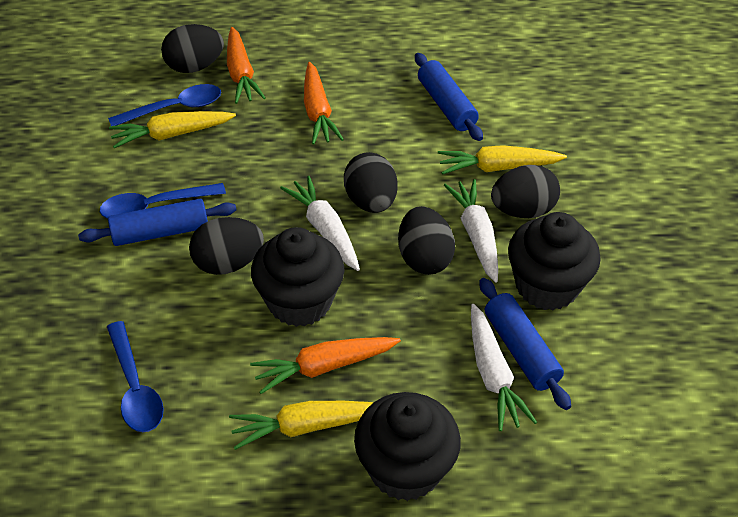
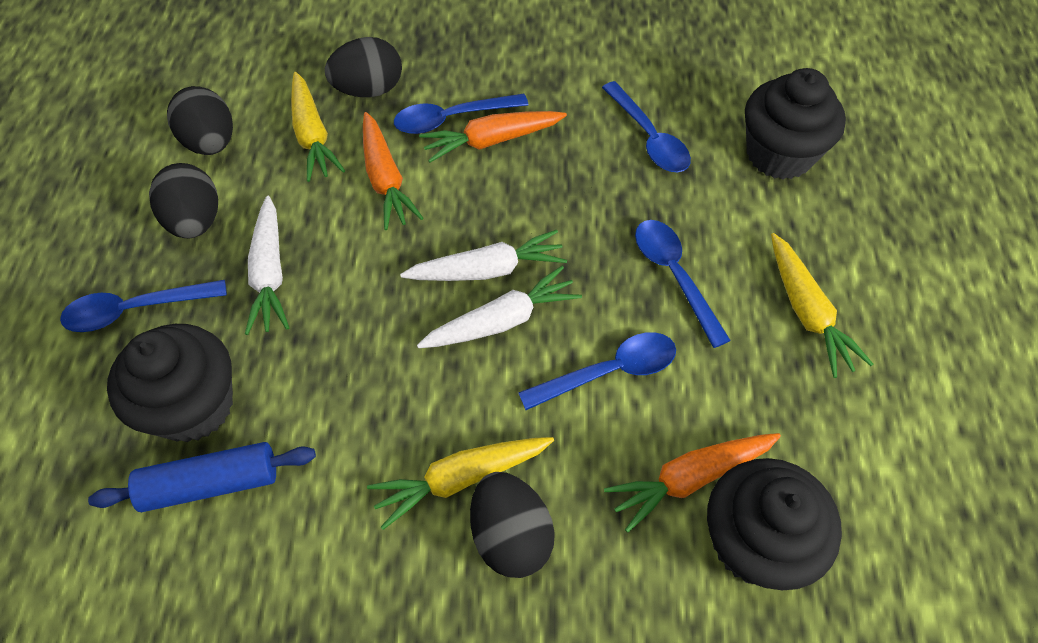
black egg: 5 -> 4
blue rolling pin: 3 -> 1
blue spoon: 3 -> 5

